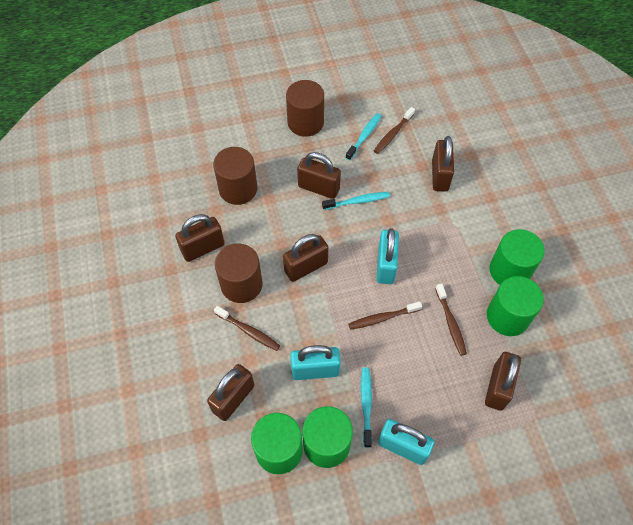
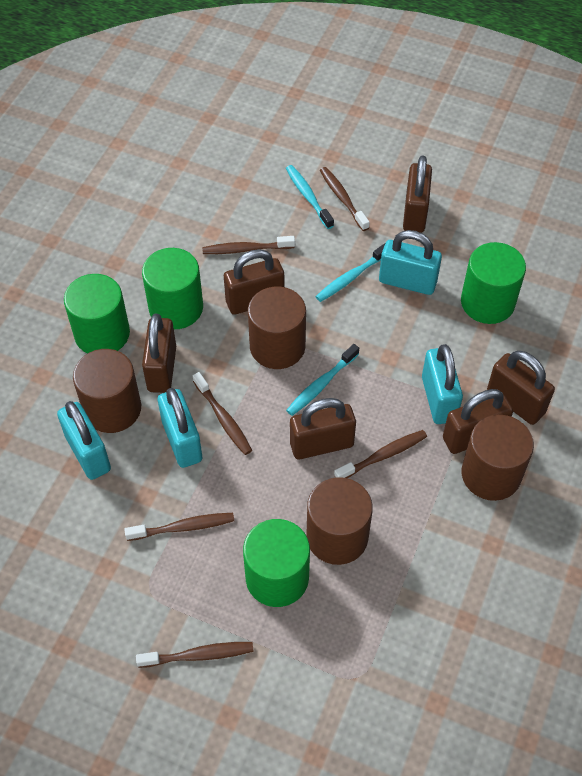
brown cylinder: 3 -> 4
brown toothbrush: 4 -> 6
turquoise padlock: 3 -> 4

